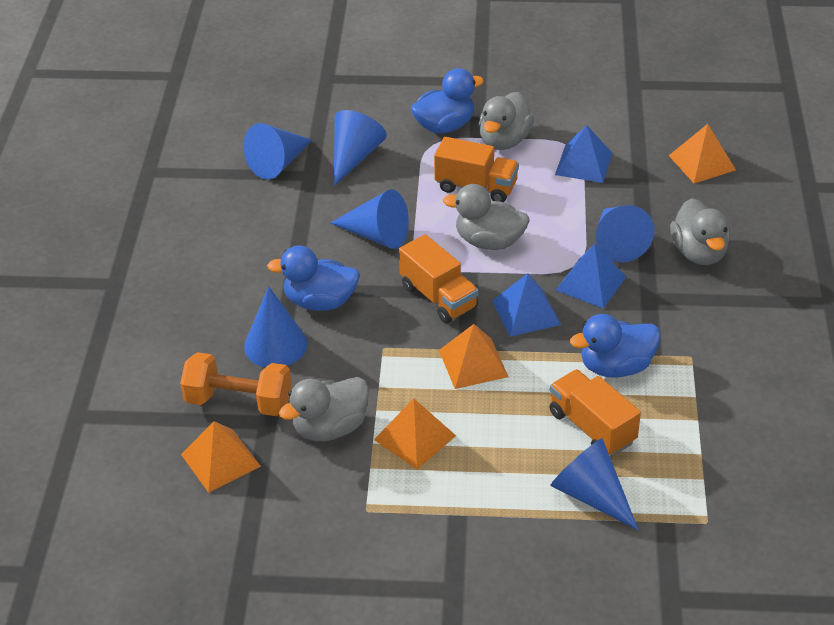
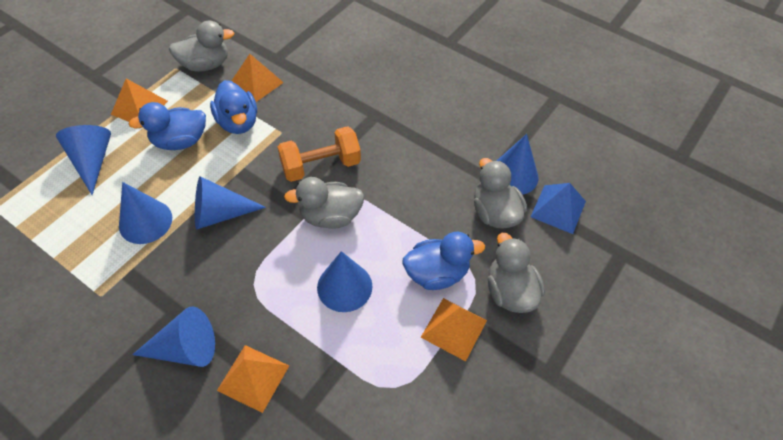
blue pyramid: 3 -> 1
orange truck: 3 -> 0

